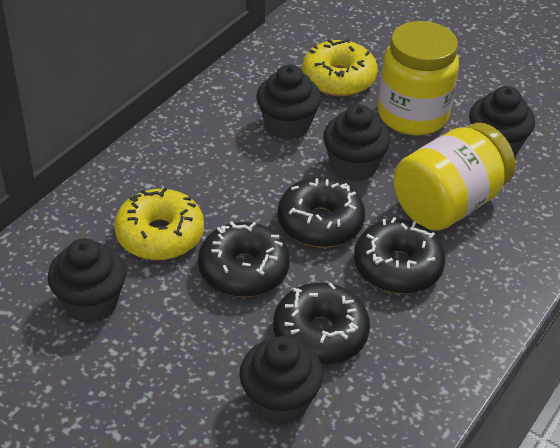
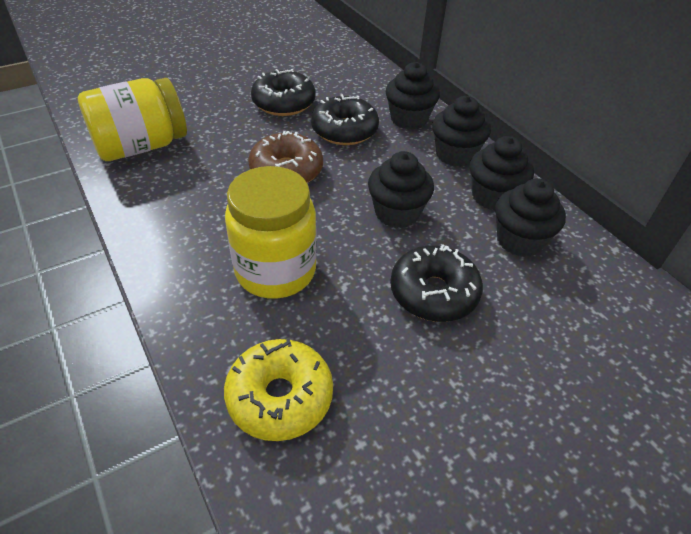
black donut: 4 -> 3
brown donut: 0 -> 1
yellow donut: 2 -> 1

